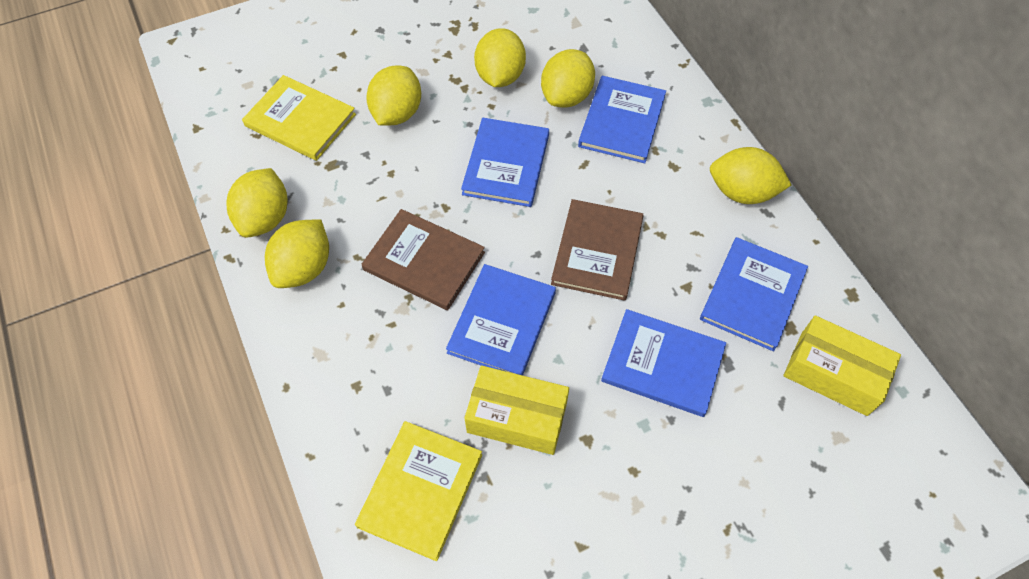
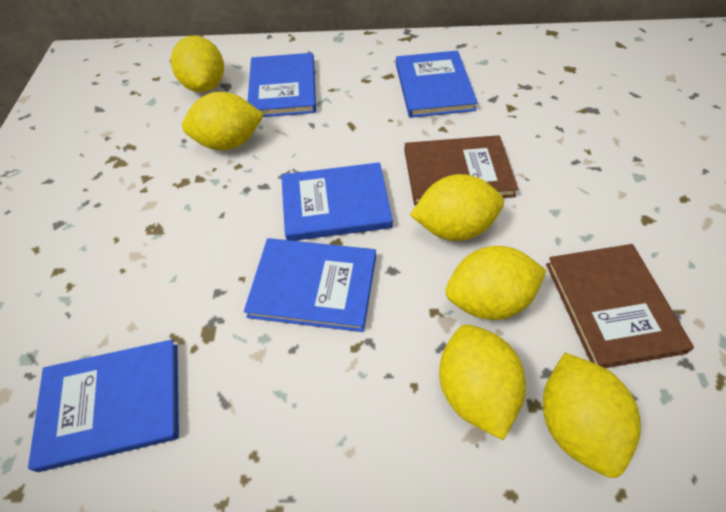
yellow book: 2 -> 0
yellow box: 2 -> 0

